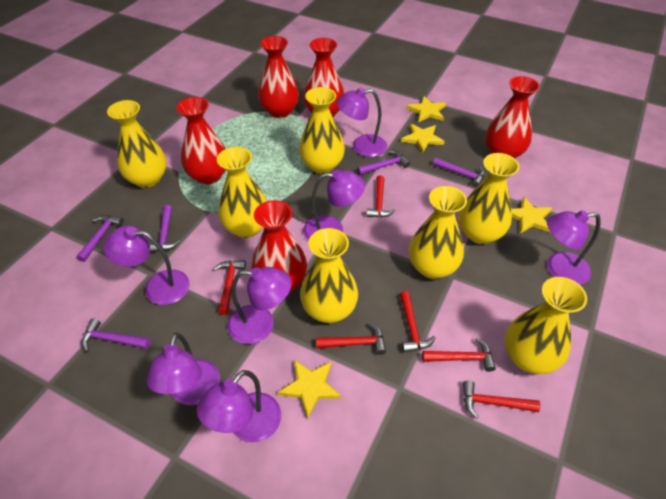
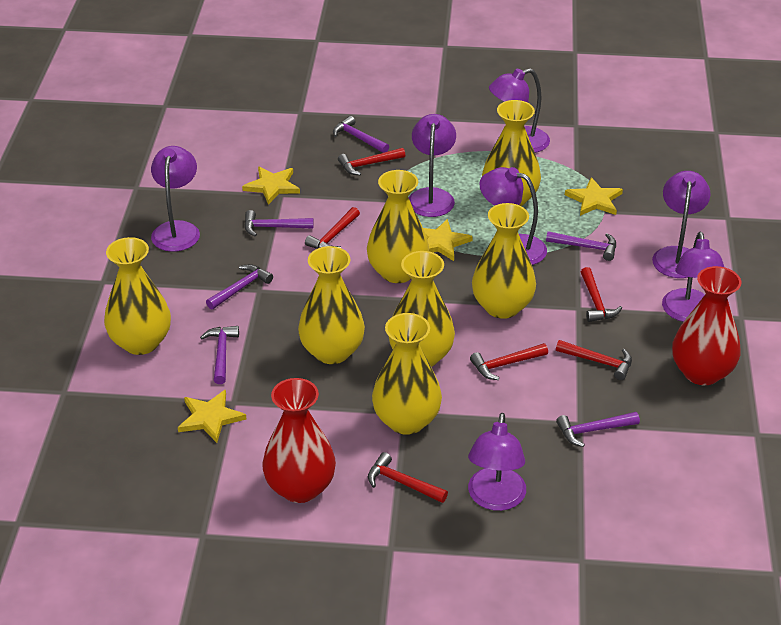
purple hammer: 5 -> 6
red vase: 5 -> 2

